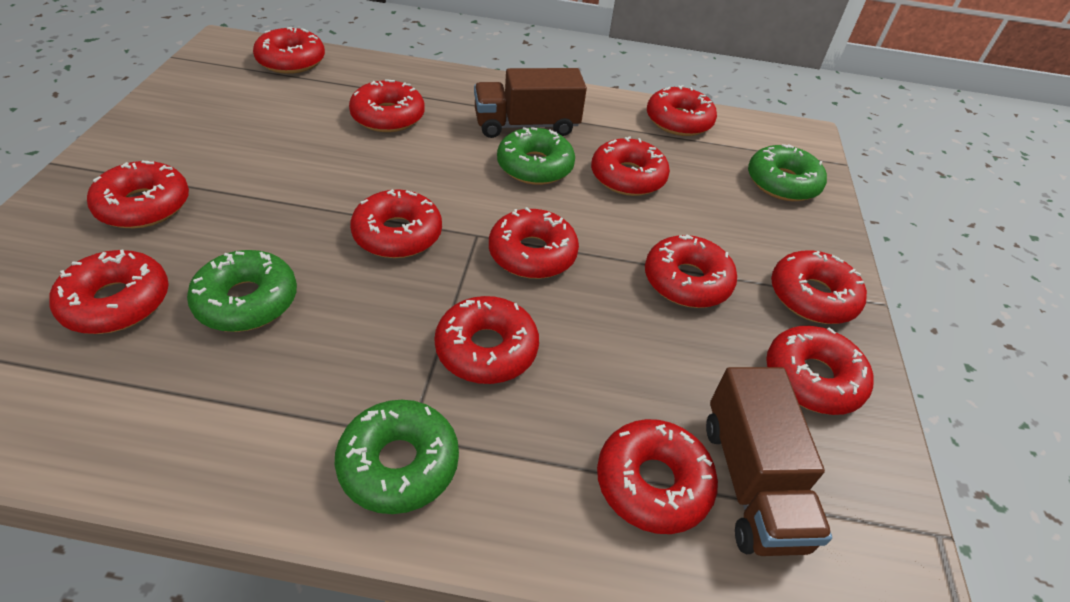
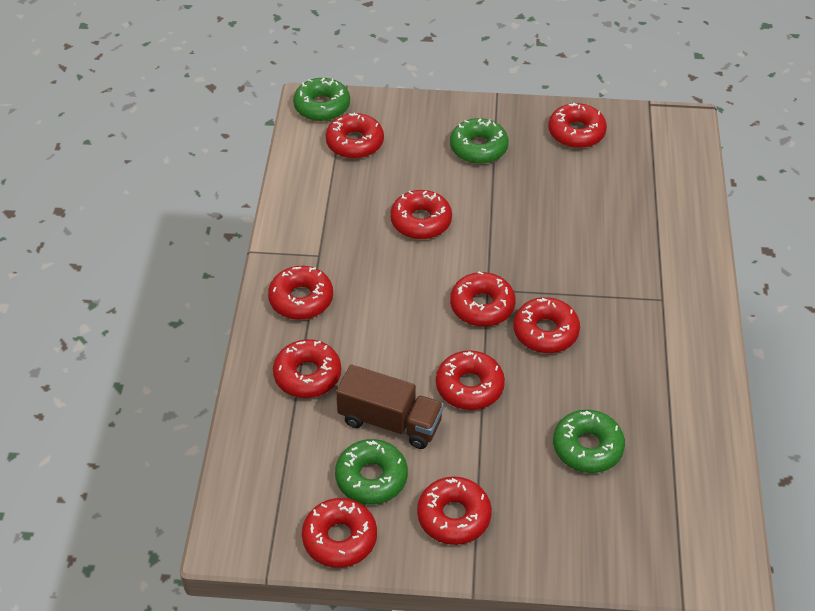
brown truck: 2 -> 1
red donut: 13 -> 10

